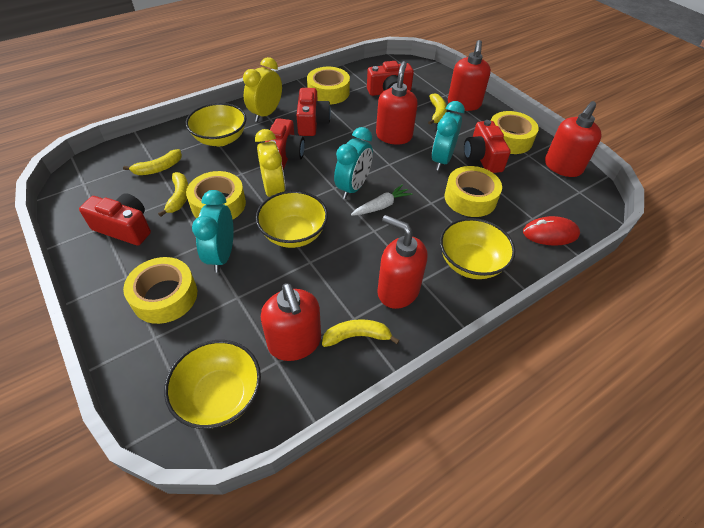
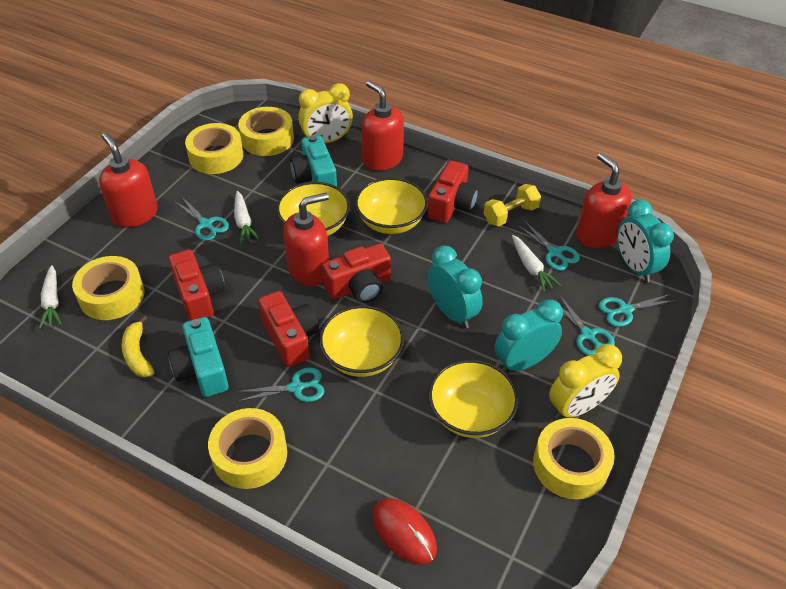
red camera: 5 -> 4
red soap dispenser: 5 -> 4
turquoise camera: 0 -> 2
turquoise scissors: 0 -> 5
white carrot: 1 -> 3
yellow banana: 4 -> 1
yellow dumbbell: 0 -> 1

